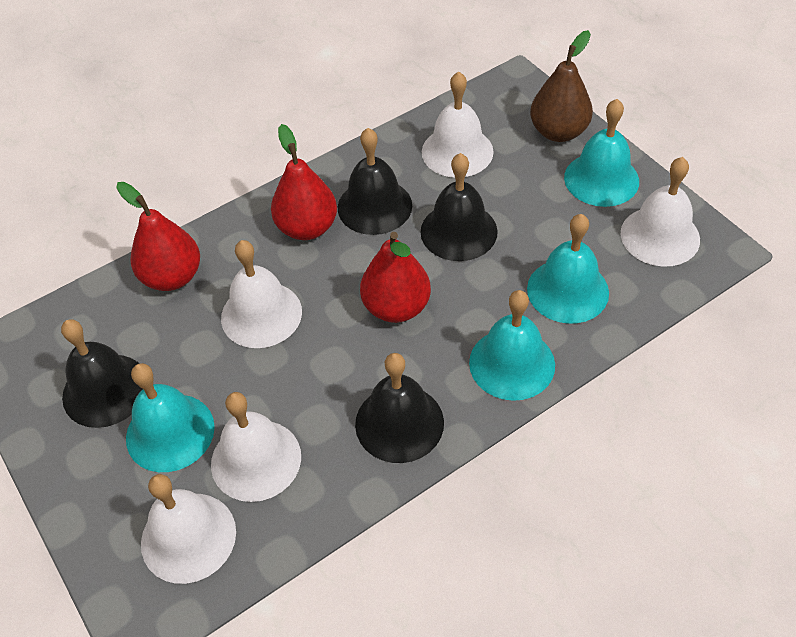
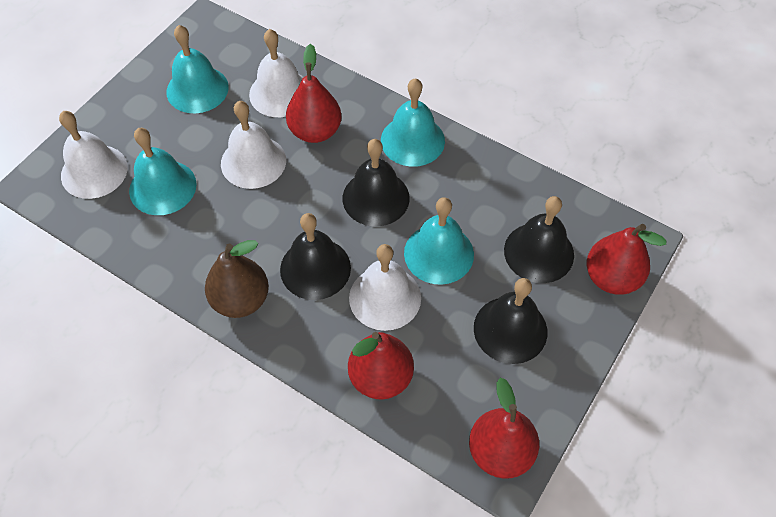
red pear: 3 -> 4
white bell: 5 -> 4

